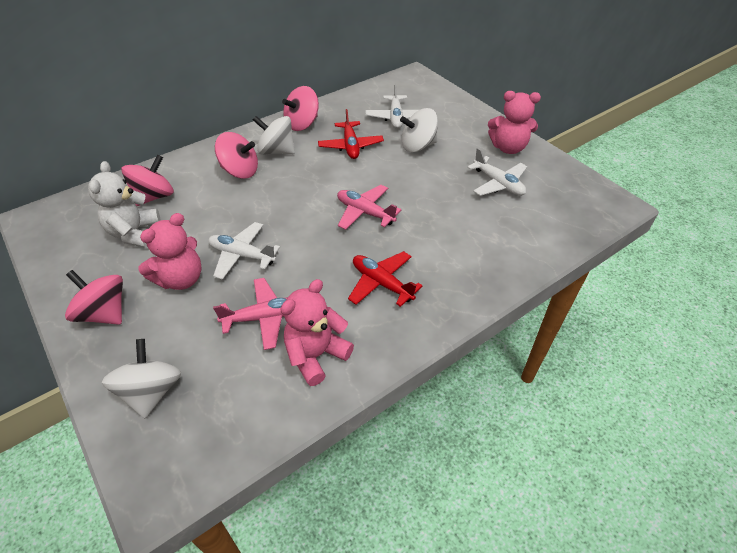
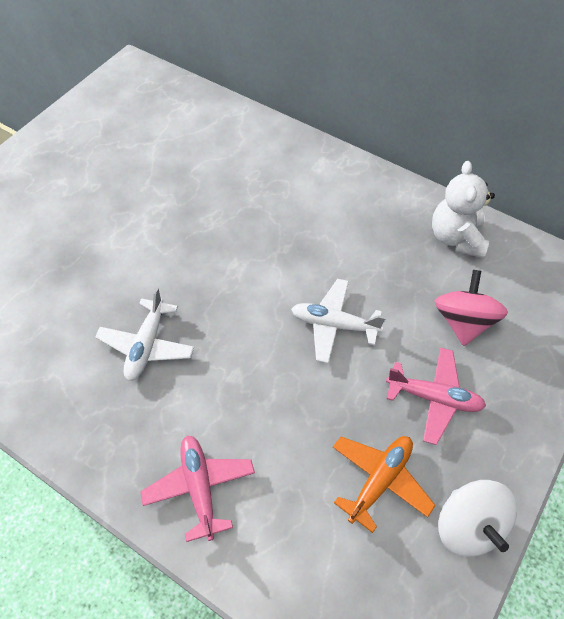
orange plane: 0 -> 1
pink spinning top: 4 -> 1
pink teddy bear: 3 -> 0
red plane: 2 -> 0
white plane: 3 -> 2
white spinning top: 3 -> 1

